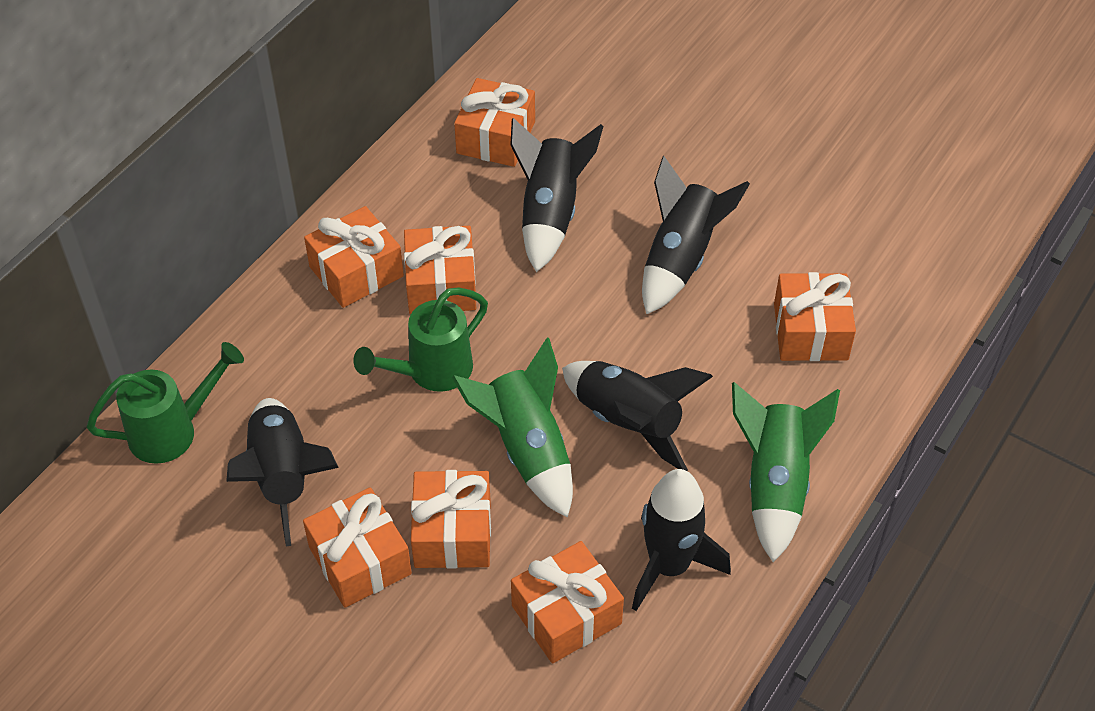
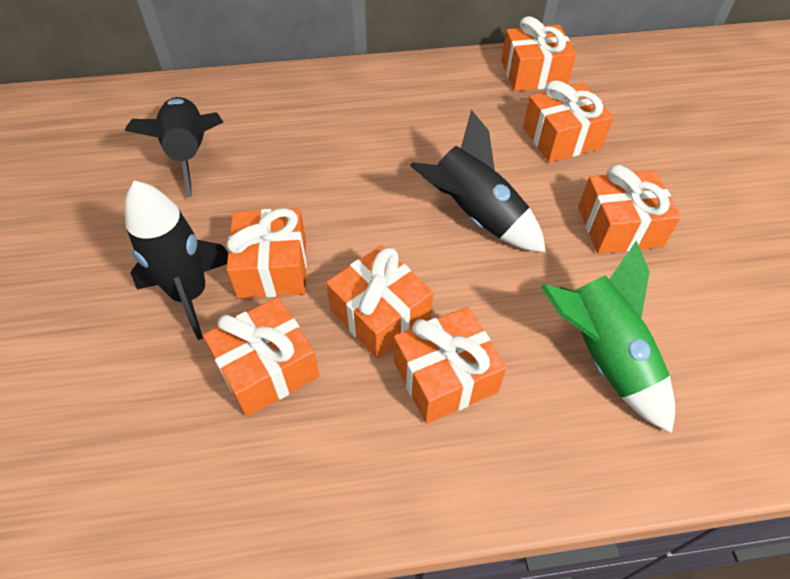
black rocket: 5 -> 3
green rocket: 2 -> 1
green watering can: 2 -> 0

